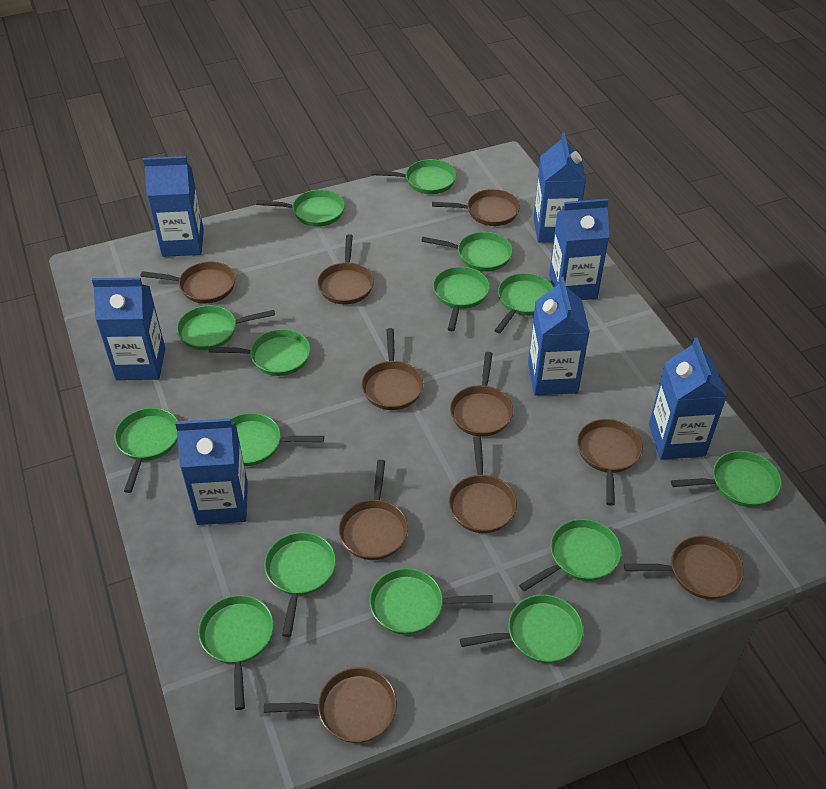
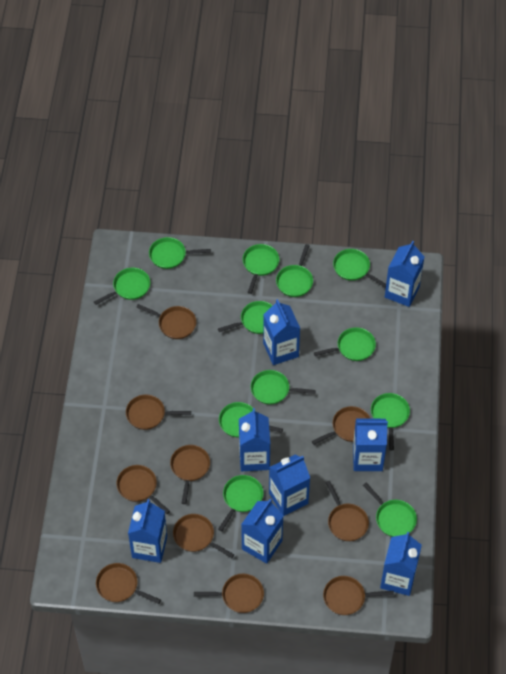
blue carton: 7 -> 8
green pan: 15 -> 12

